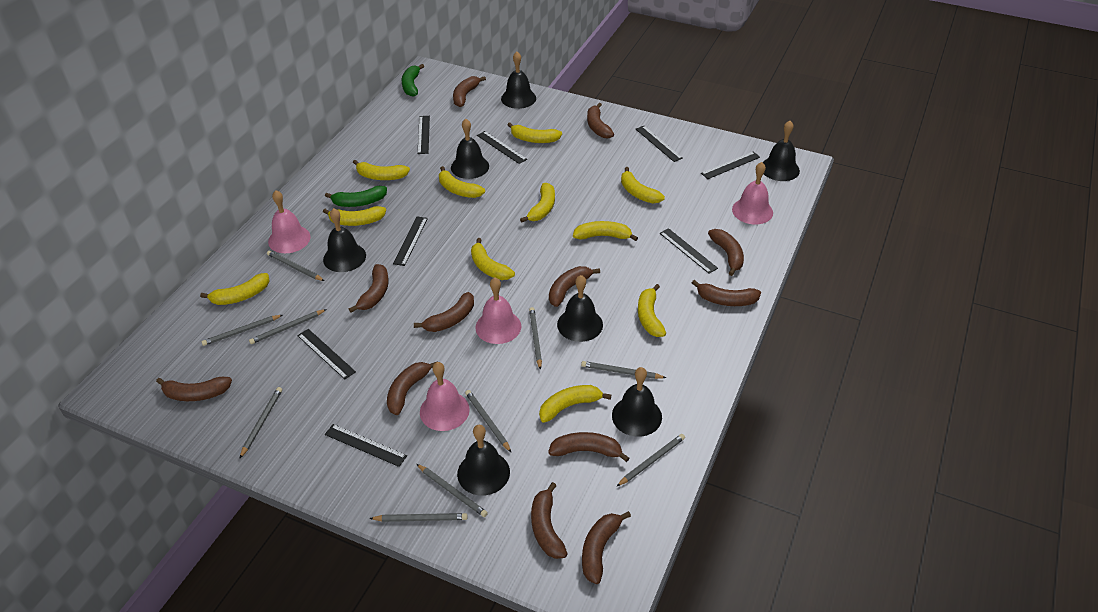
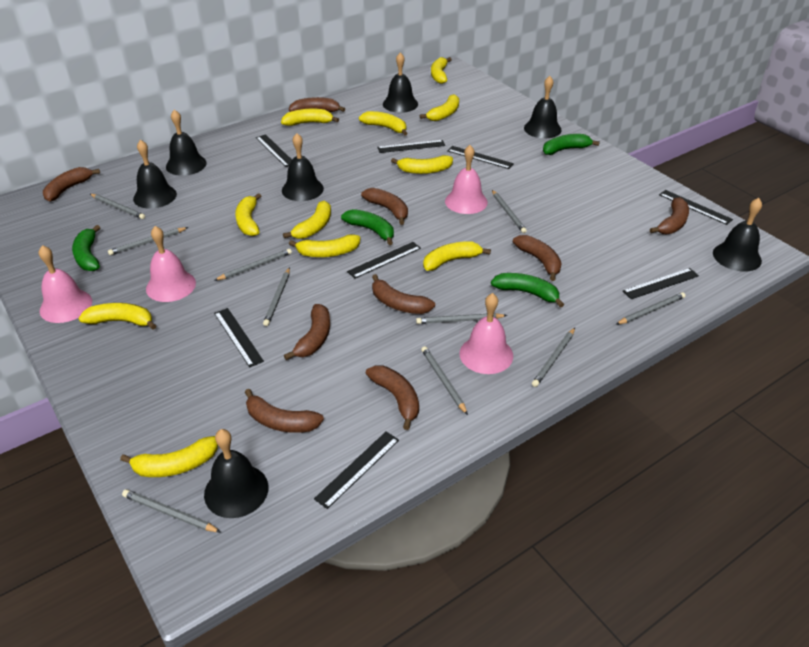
brown banana: 12 -> 9
green banana: 2 -> 4

